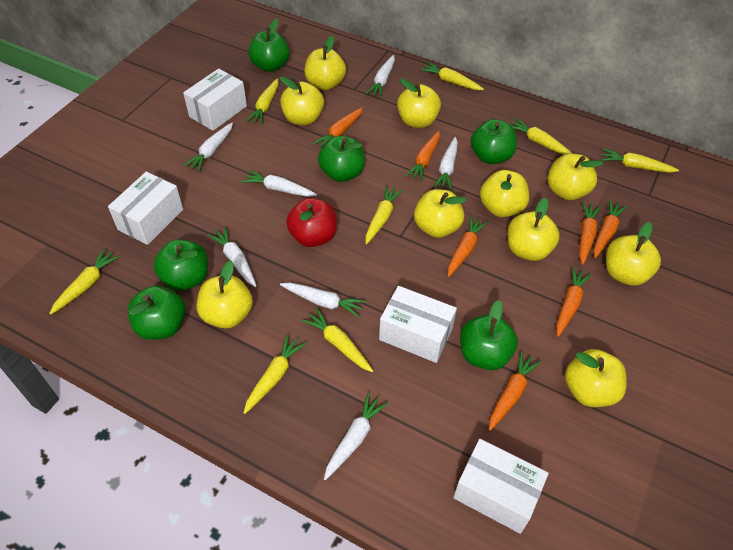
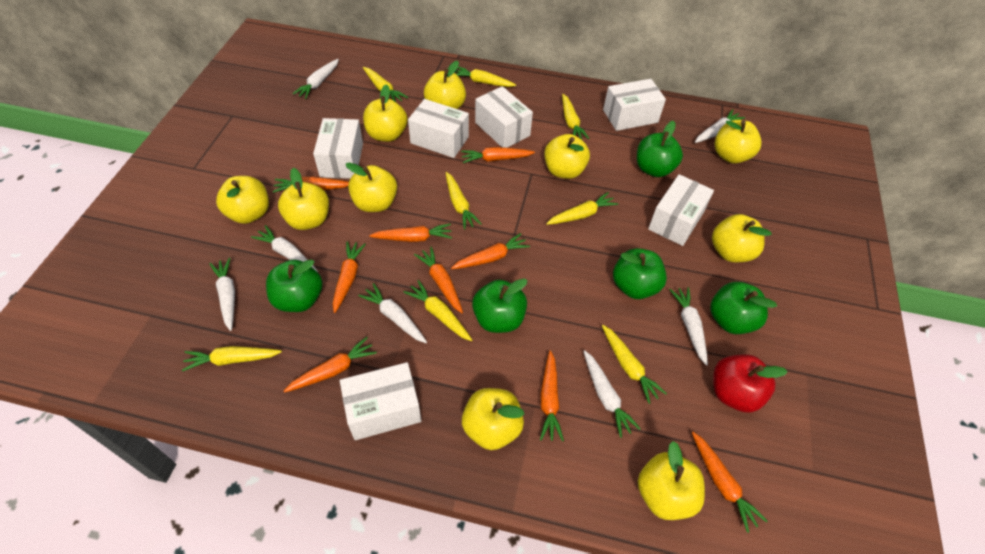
green apple: 6 -> 5
orange carrot: 7 -> 9
white box: 4 -> 6

